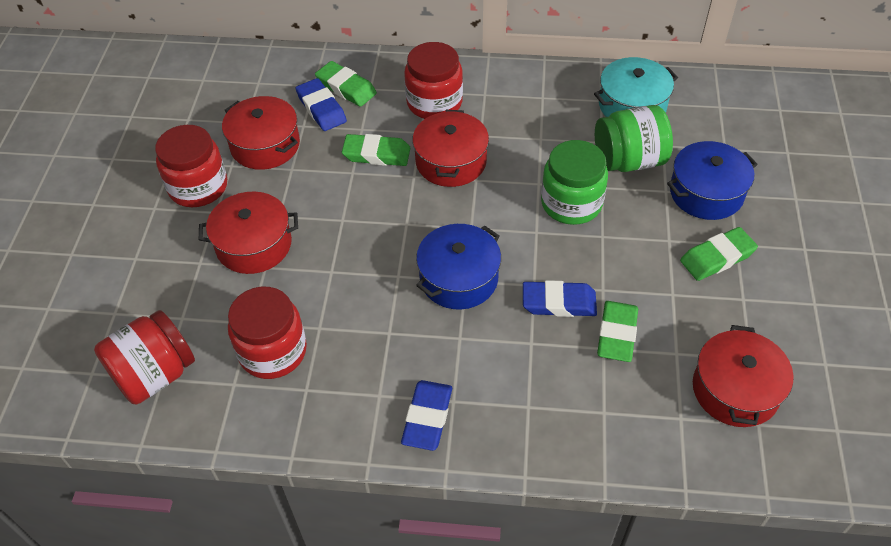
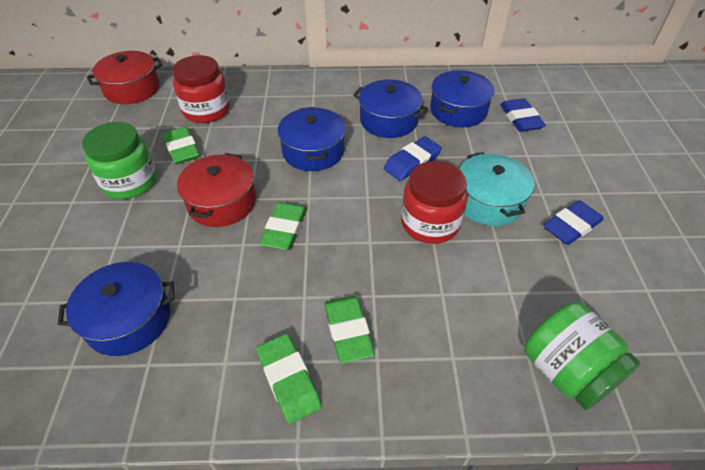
blue pot: 2 -> 4
red jar: 4 -> 2
red pot: 4 -> 2

